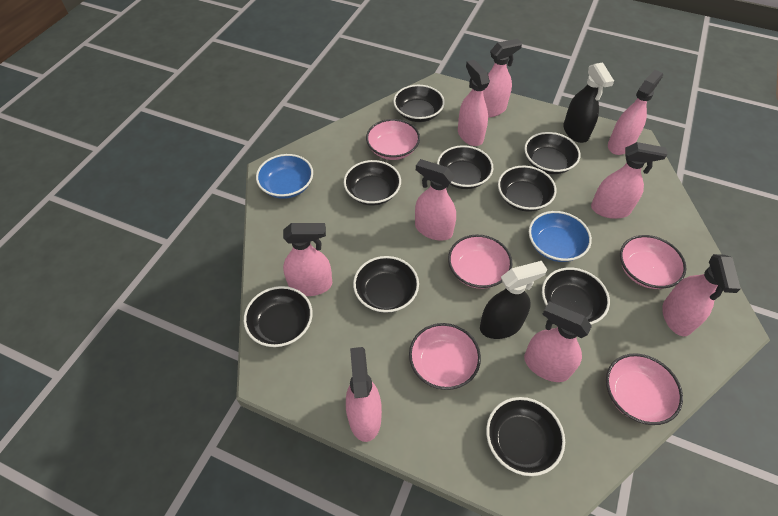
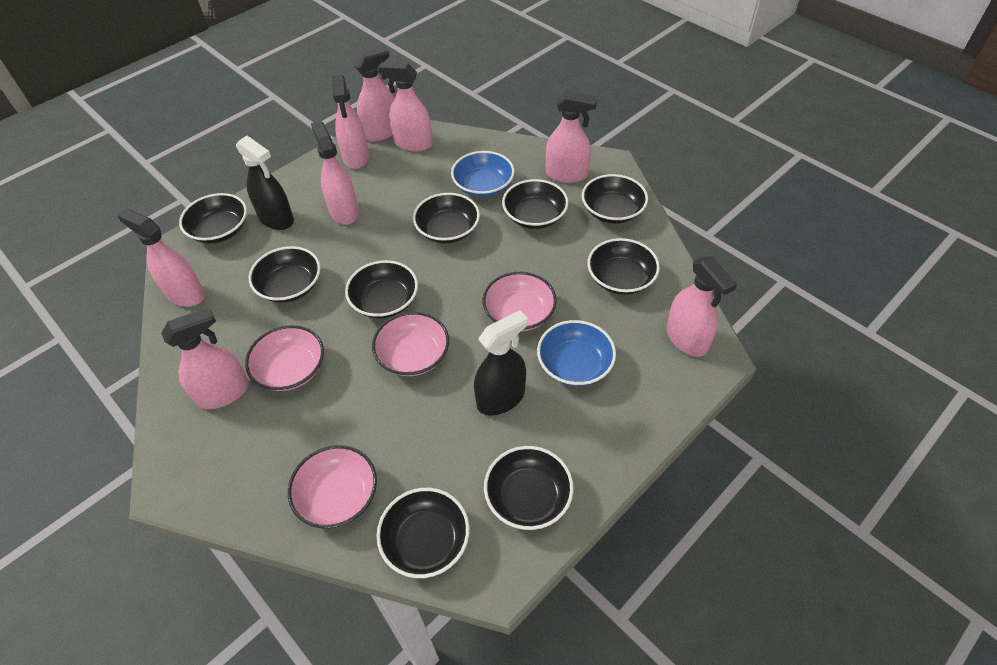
pink bowl: 5 -> 4
pink spray bottle: 9 -> 8

